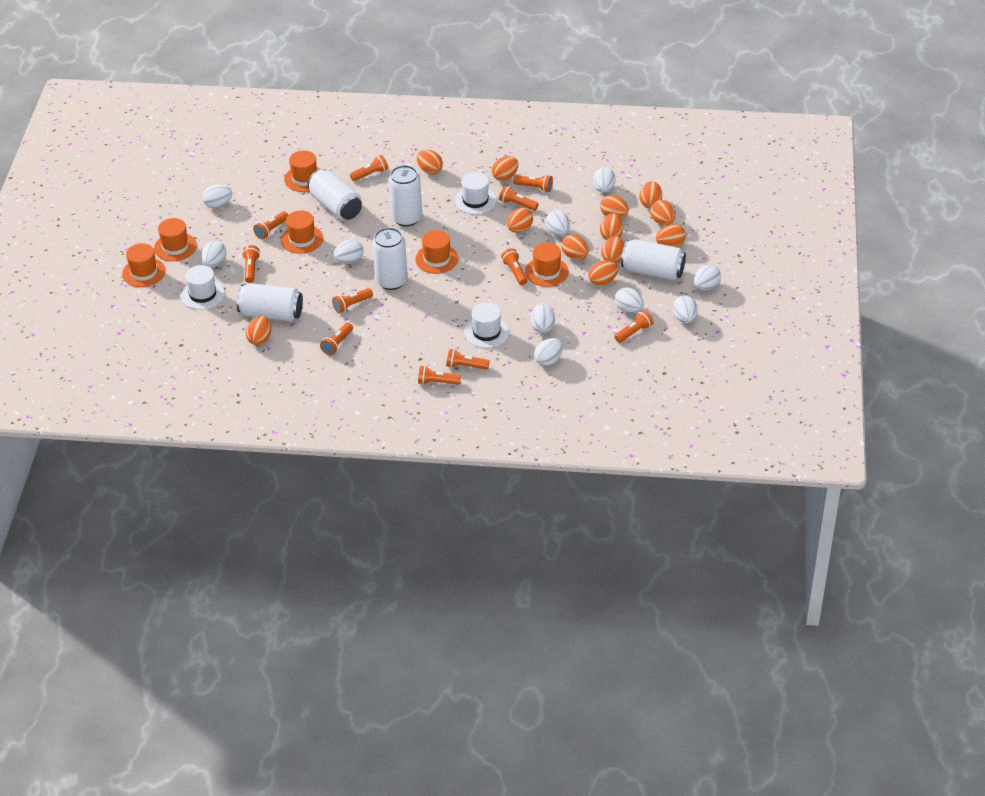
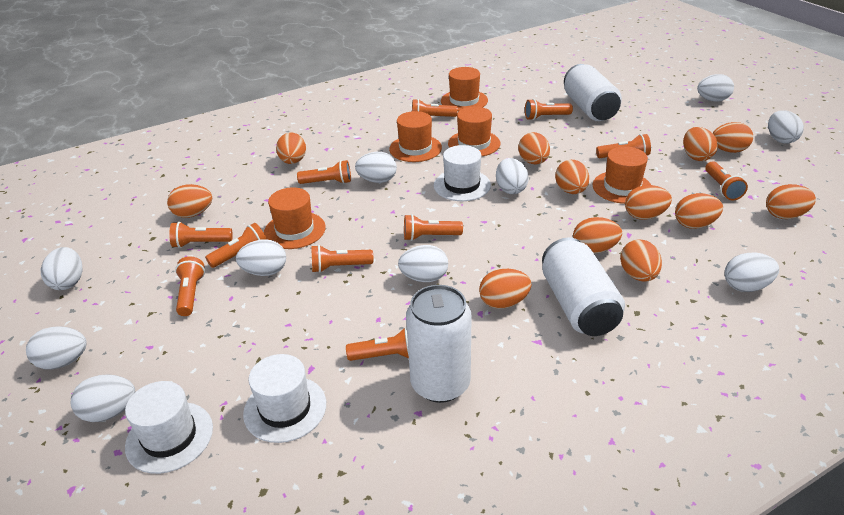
orange hat: 6 -> 5
white can: 5 -> 3

